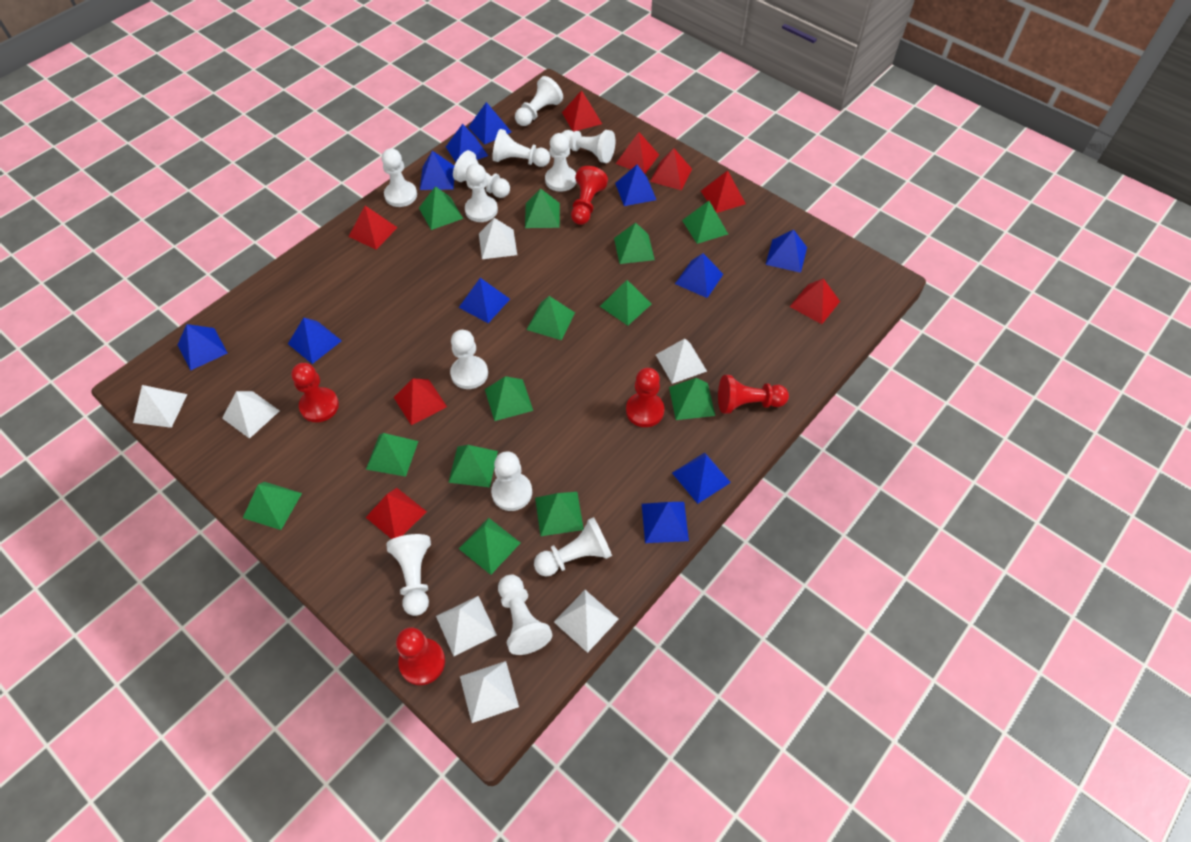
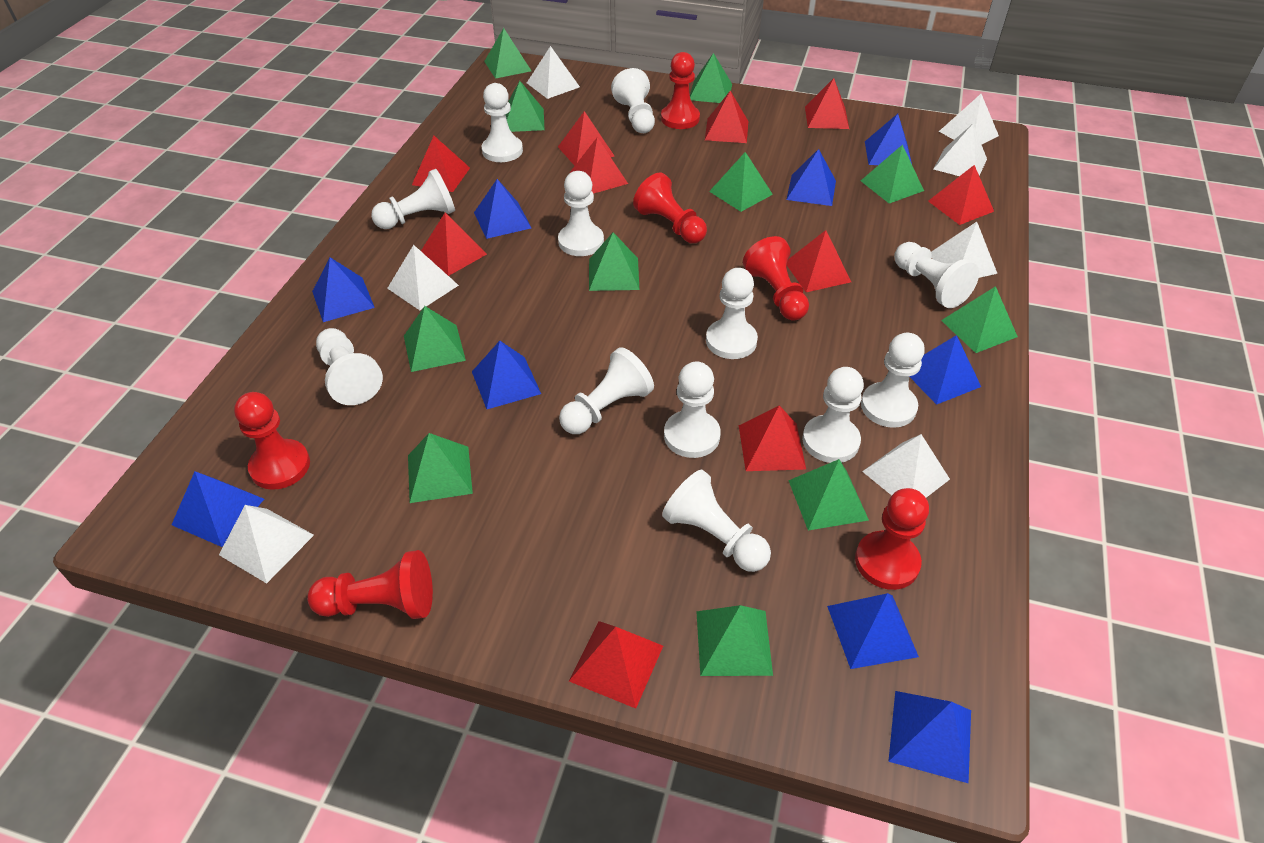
blue pyramid: 11 -> 9
green pyramid: 13 -> 11
red pawn: 5 -> 6
red pyramid: 8 -> 10

